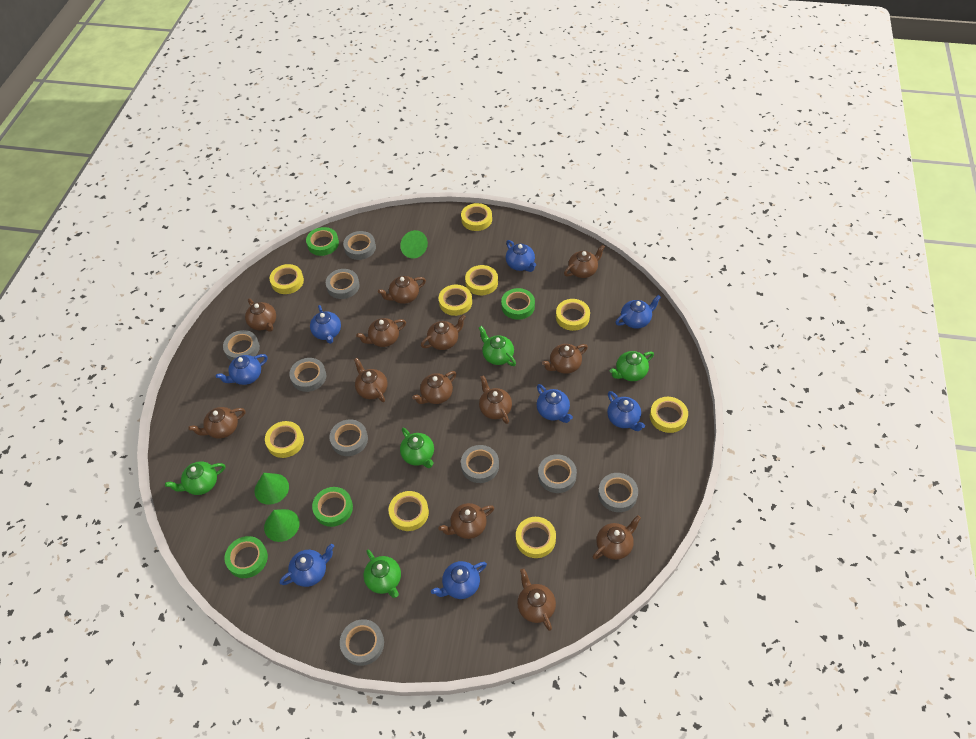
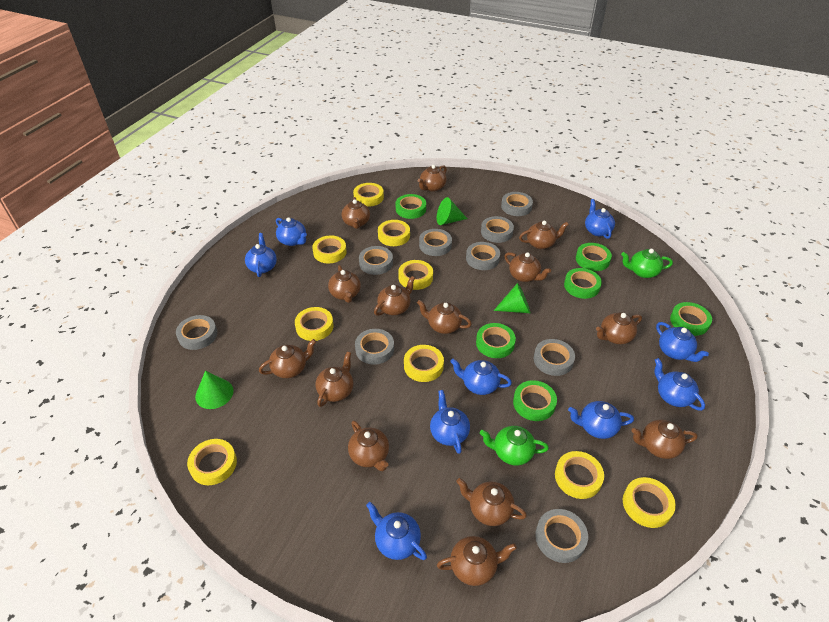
blue teapot: 8 -> 9
brown teapot: 13 -> 14
green tape: 4 -> 6
green teapot: 5 -> 2

